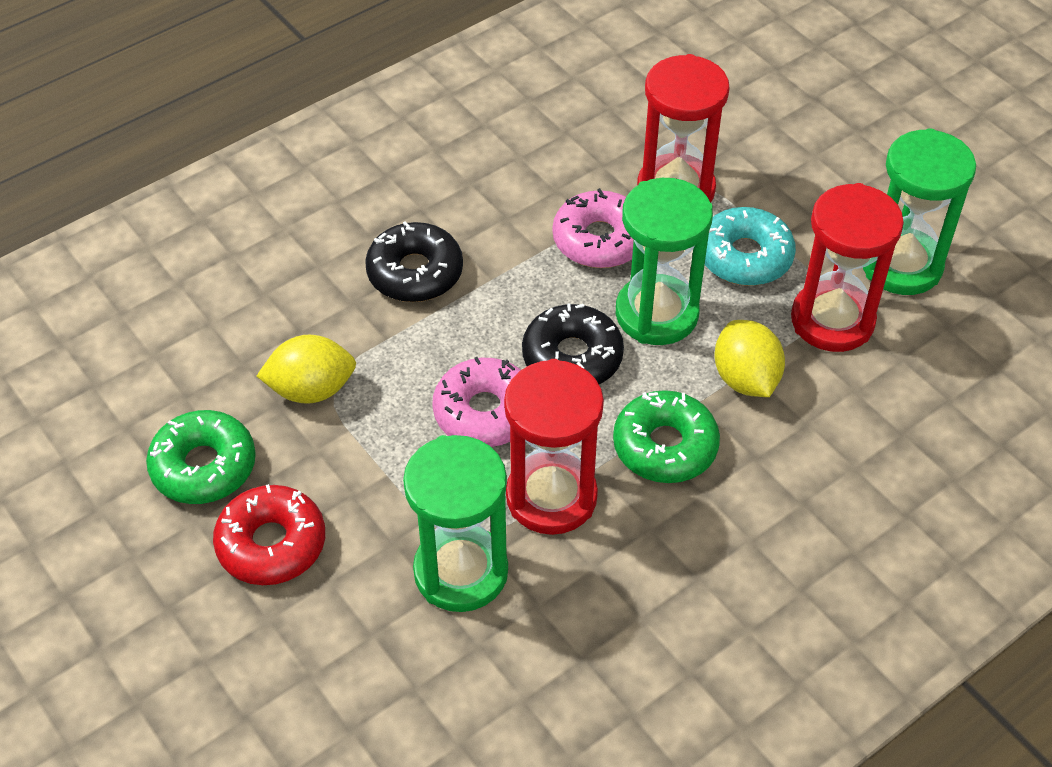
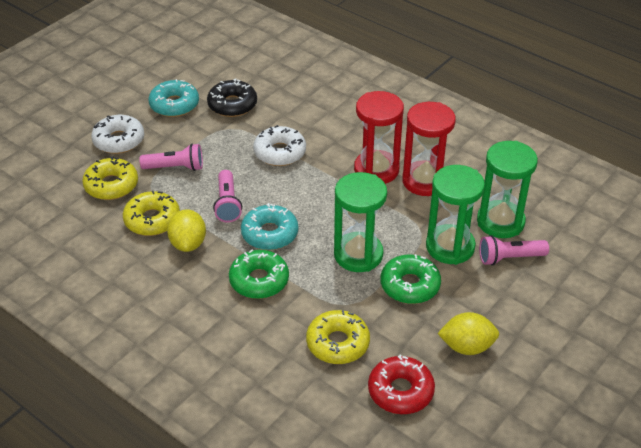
black donut: 2 -> 1
pink donut: 2 -> 0
pink flashlight: 0 -> 3
red hourglass: 3 -> 2
turquoise donut: 1 -> 2
white donut: 0 -> 2
yellow donut: 0 -> 3

